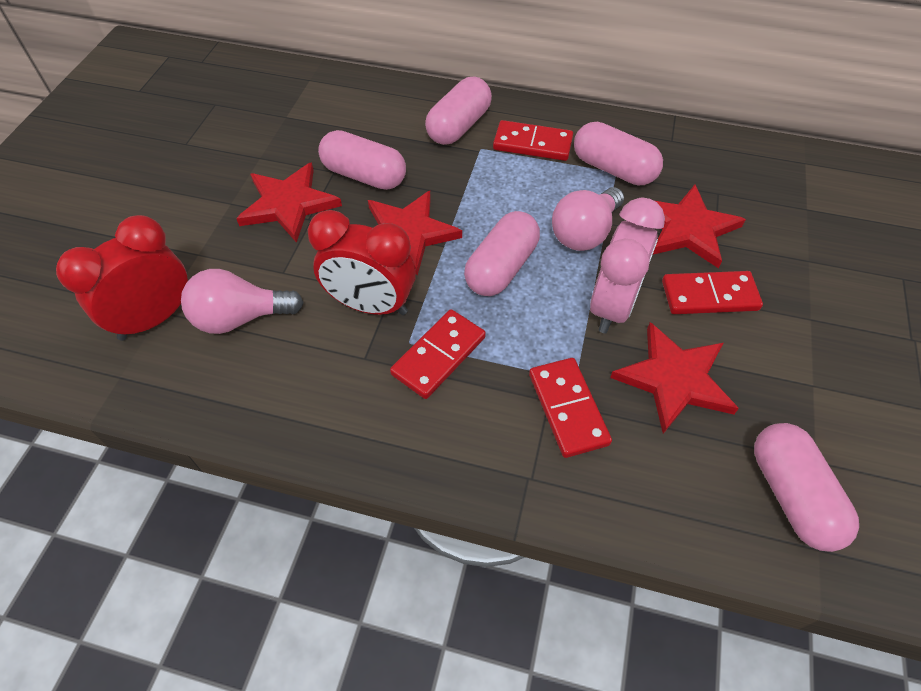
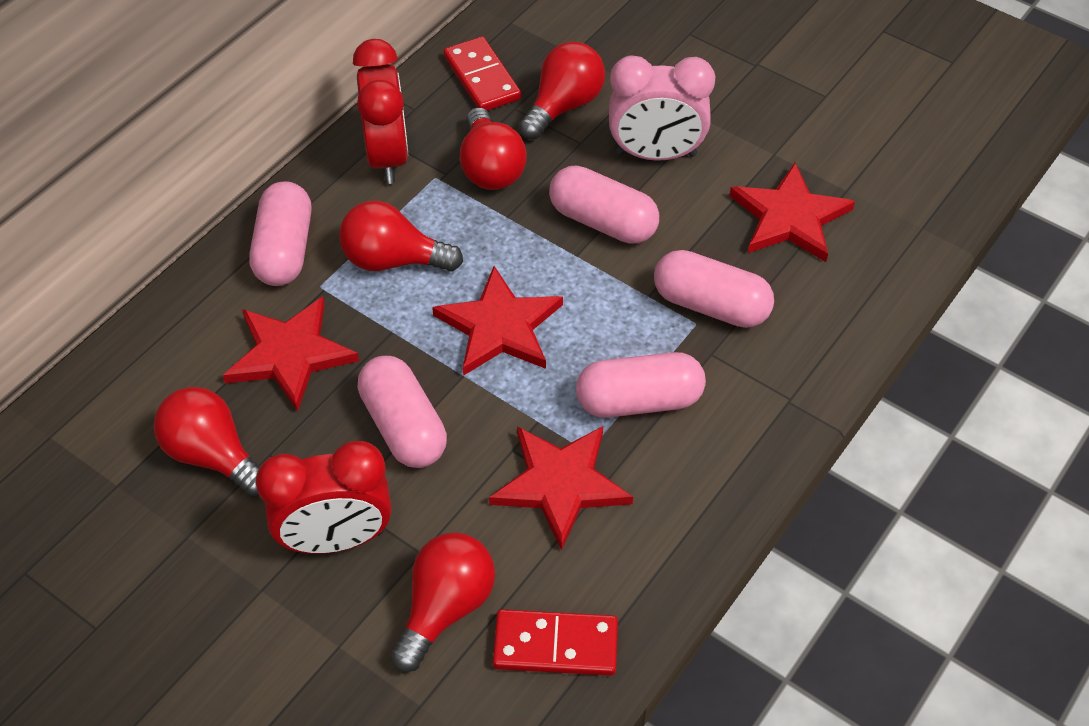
pink light bulb: 2 -> 0
red domino: 4 -> 2
red light bulb: 0 -> 5

